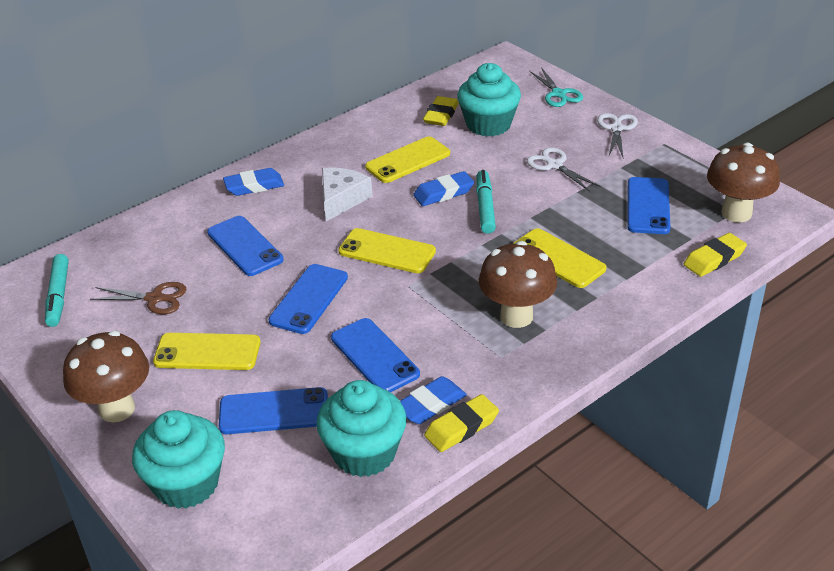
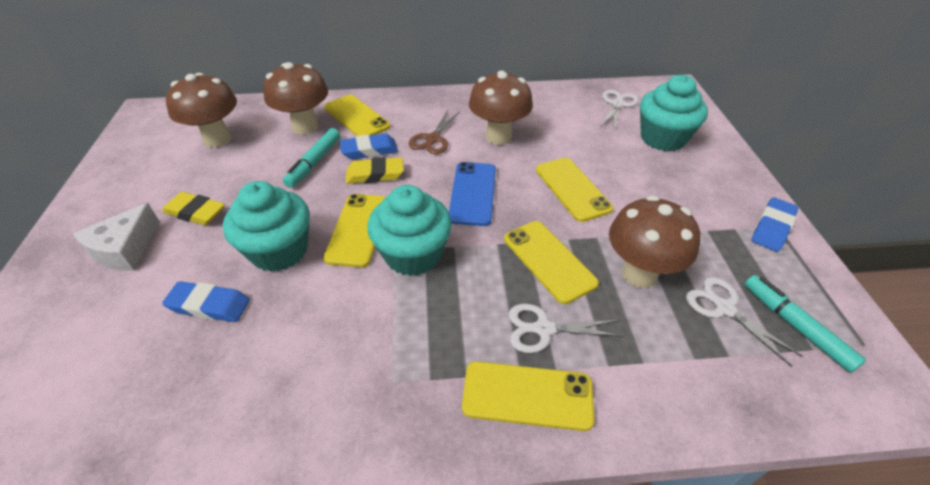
blue phone: 5 -> 1
brown mushroom: 3 -> 4
turquoise scissors: 1 -> 0
white scissors: 2 -> 3
yellow eraser: 3 -> 2
yellow phone: 4 -> 5

